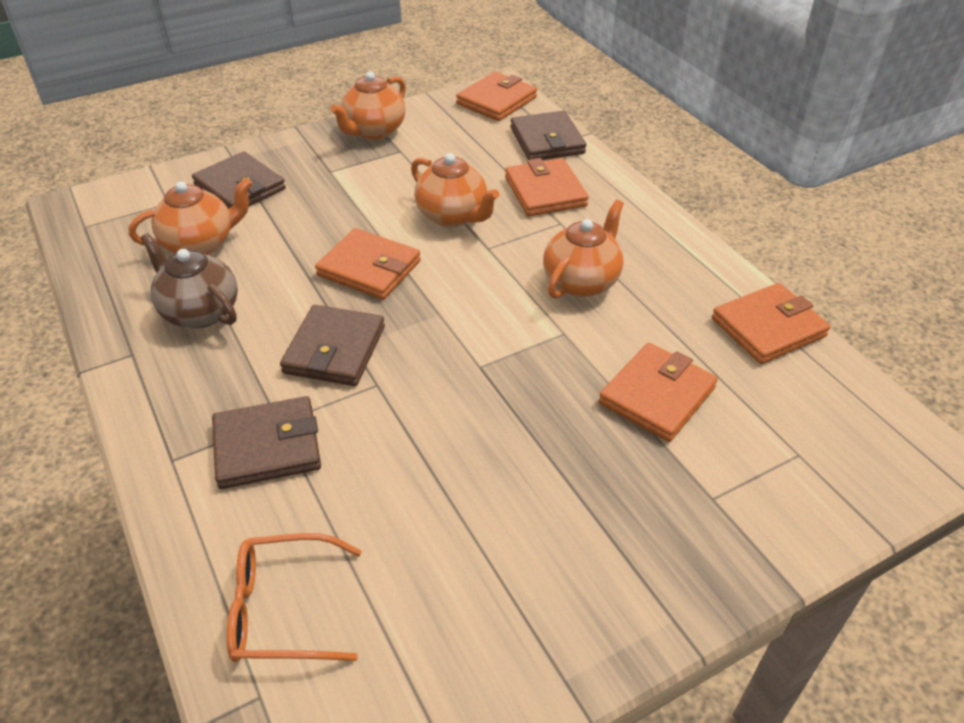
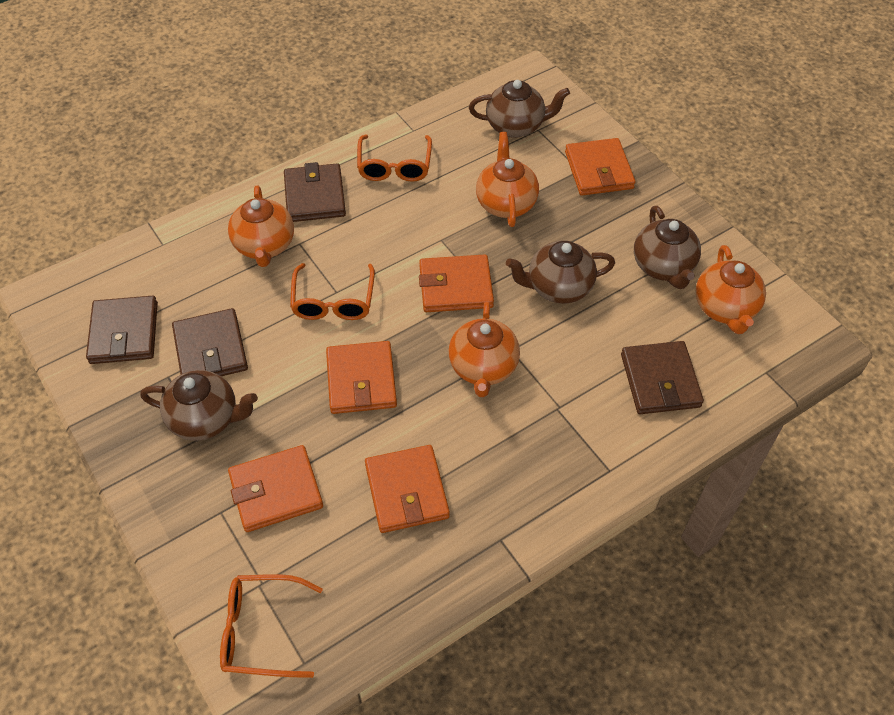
brown teapot: 1 -> 4
orange glasses: 1 -> 3

